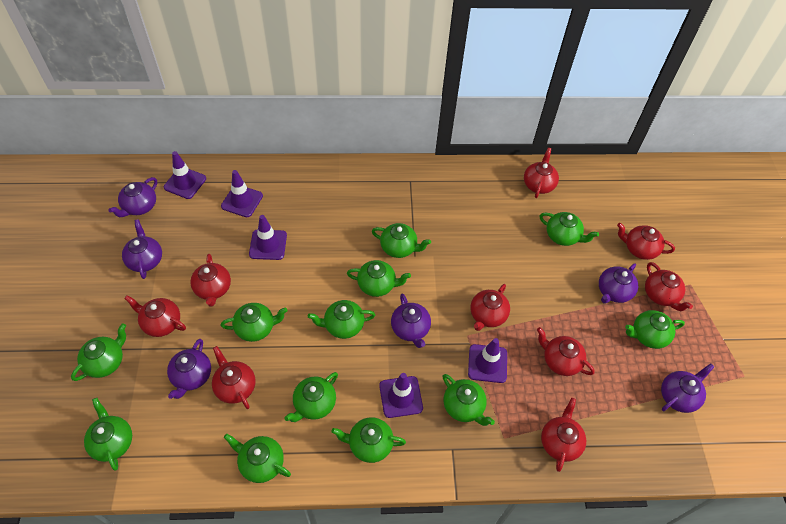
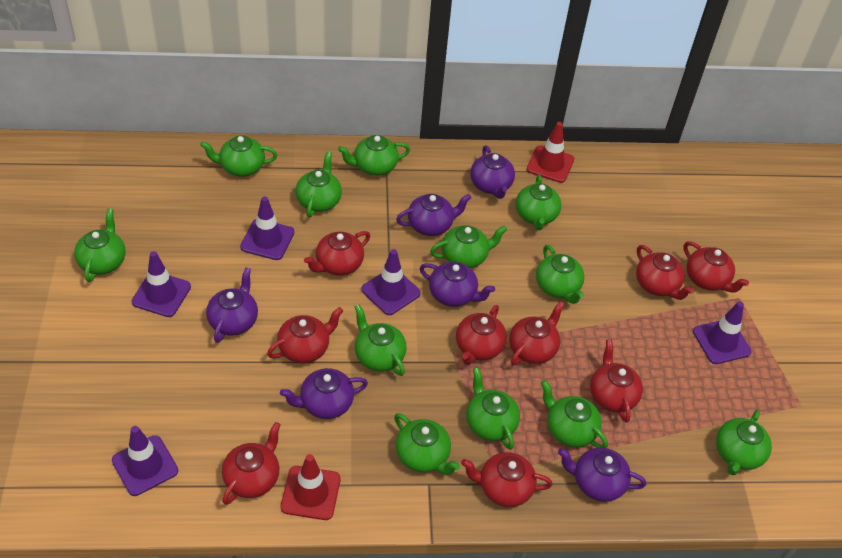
red traffic cone: 0 -> 2

